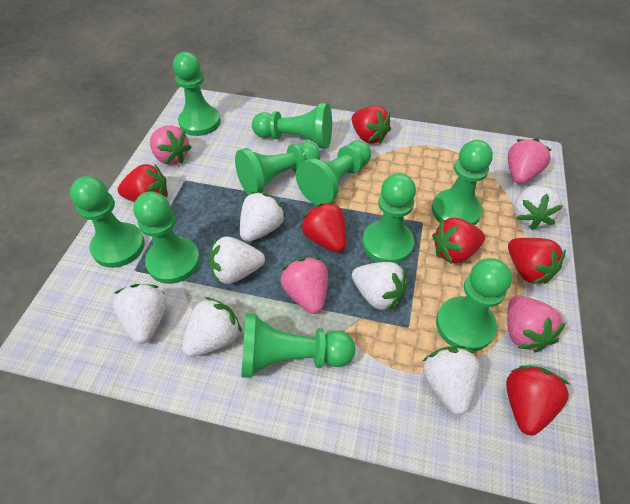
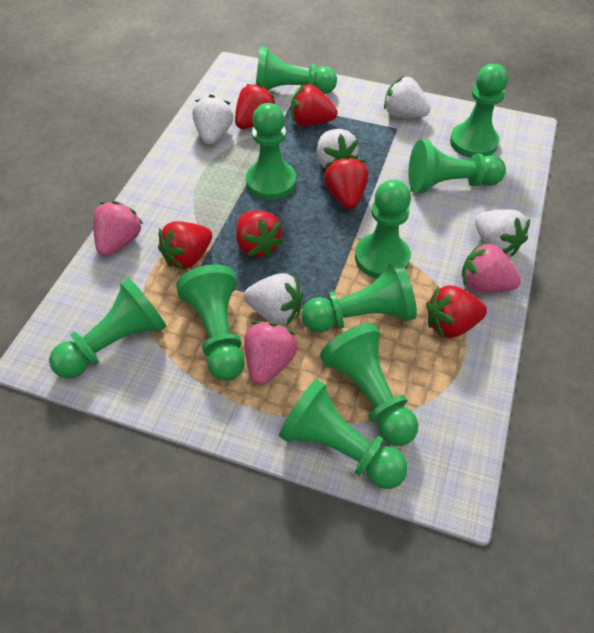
pink strawberry: 4 -> 3
white strawberry: 7 -> 5

